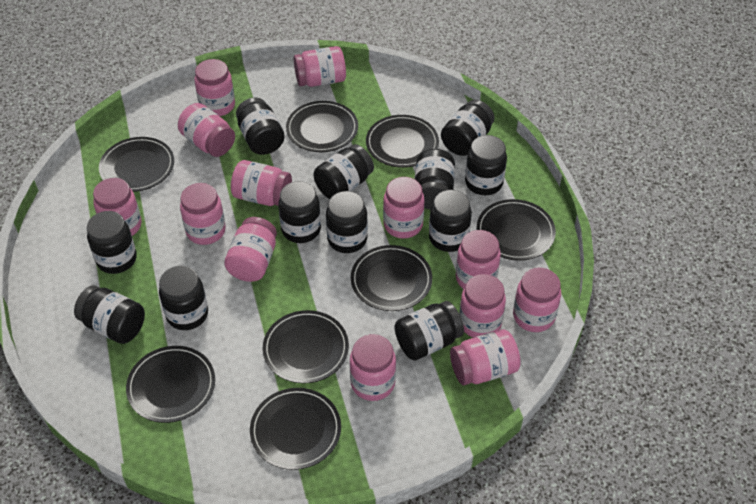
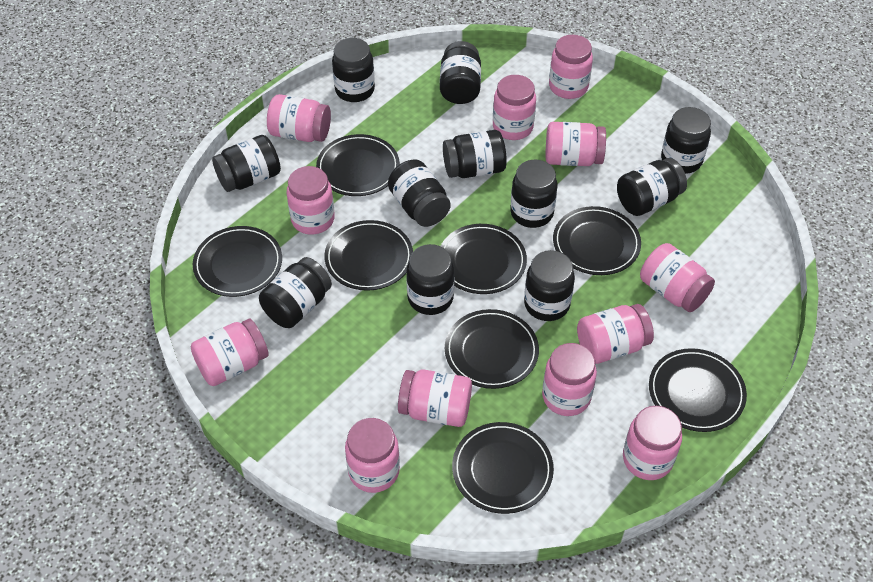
black jar: 12 -> 11
pink jar: 13 -> 12

